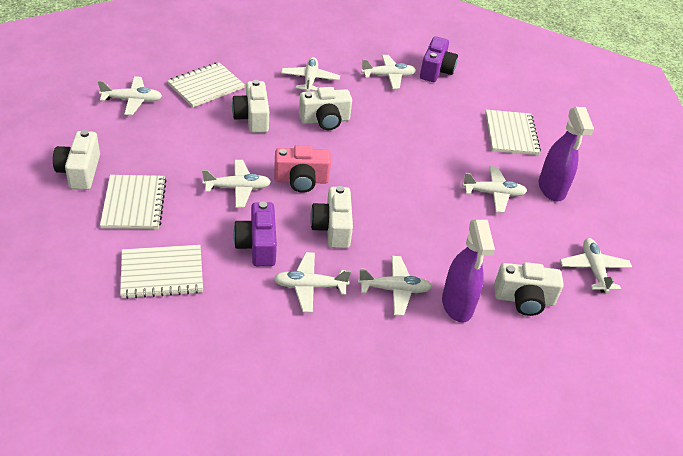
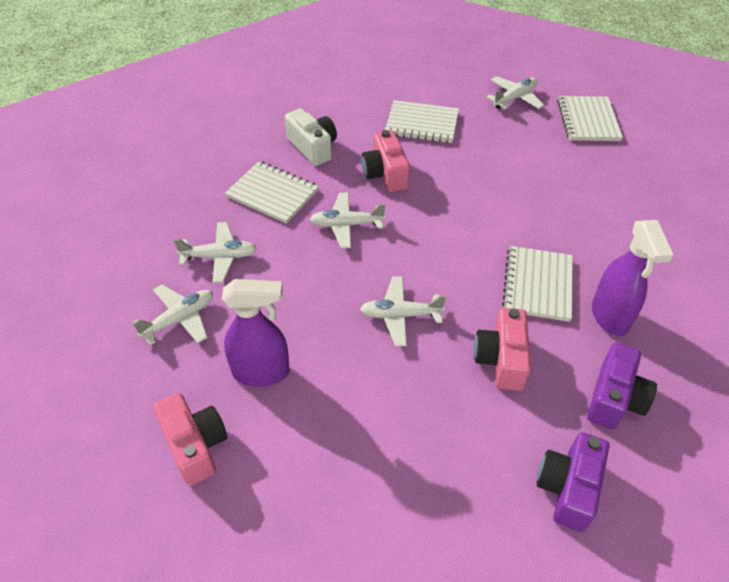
pink camera: 1 -> 3
white camera: 5 -> 1
white plane: 8 -> 5

